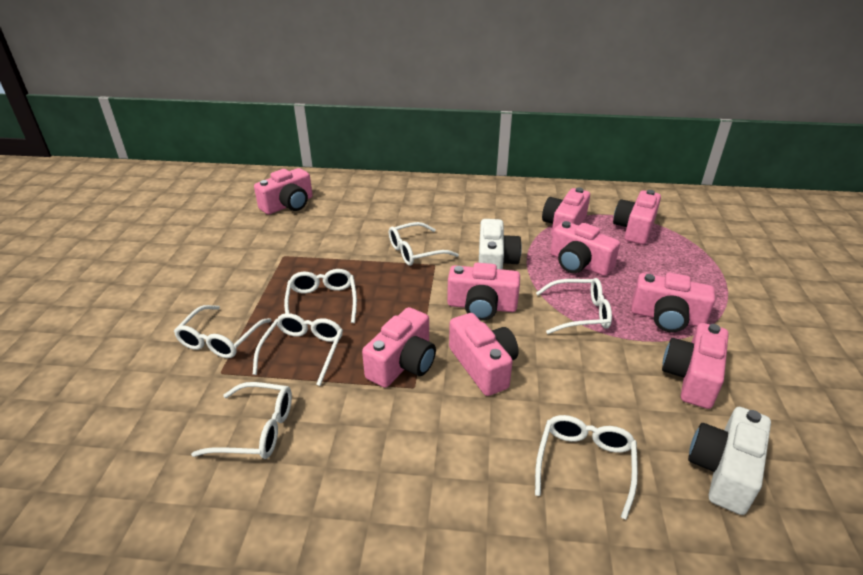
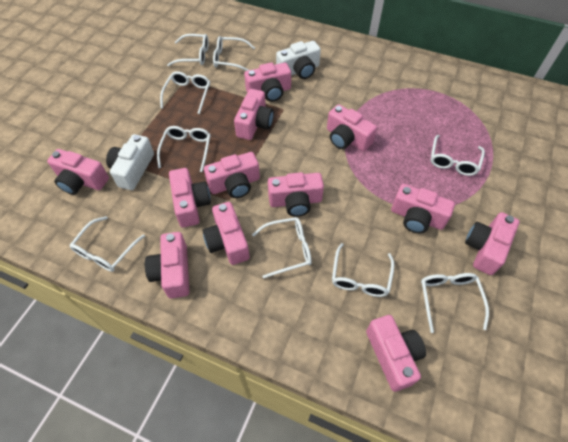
pink camera: 9 -> 12
white glasses: 7 -> 9

